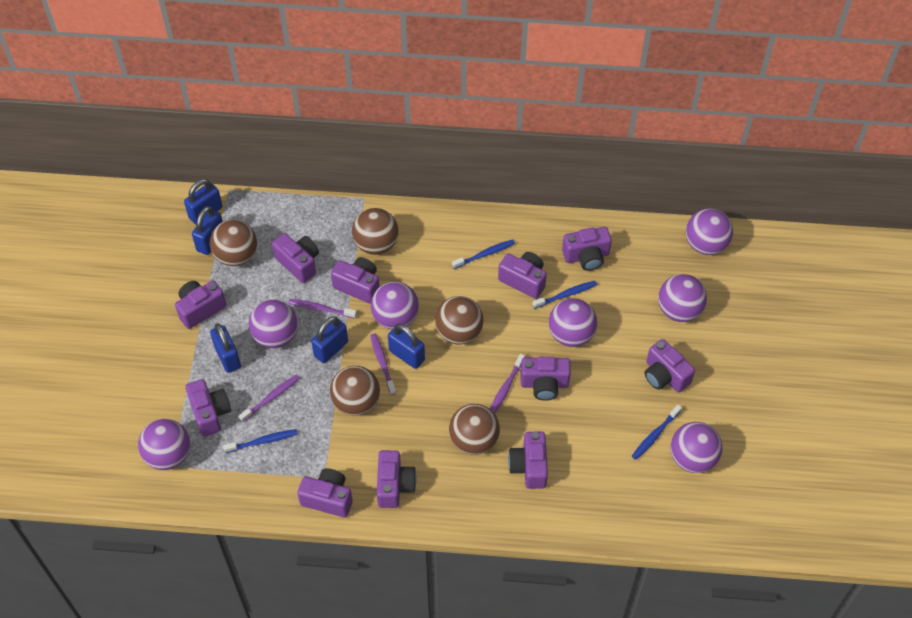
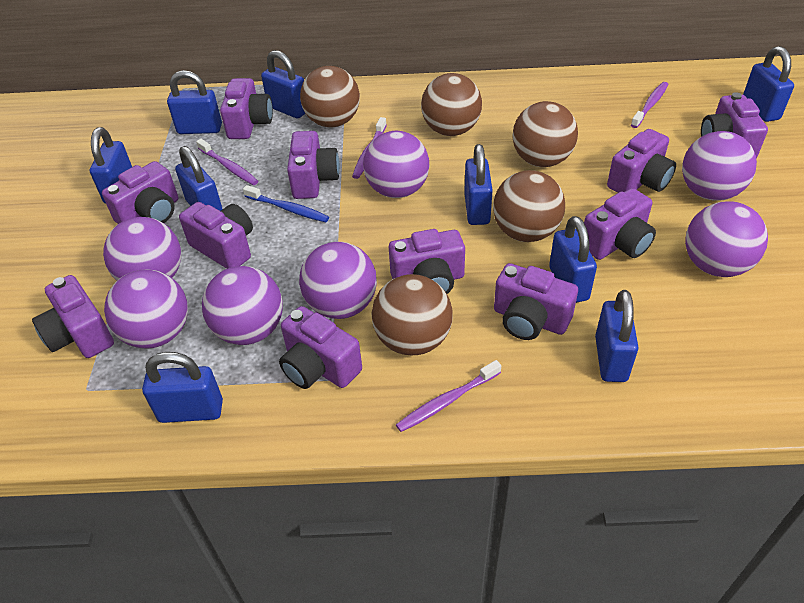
blue padlock: 5 -> 9
blue toothbrush: 4 -> 1

